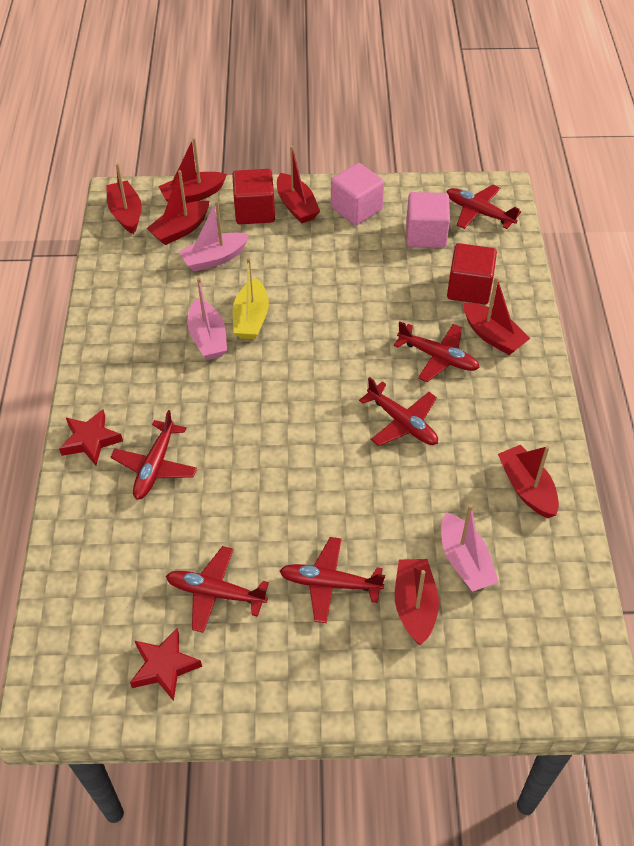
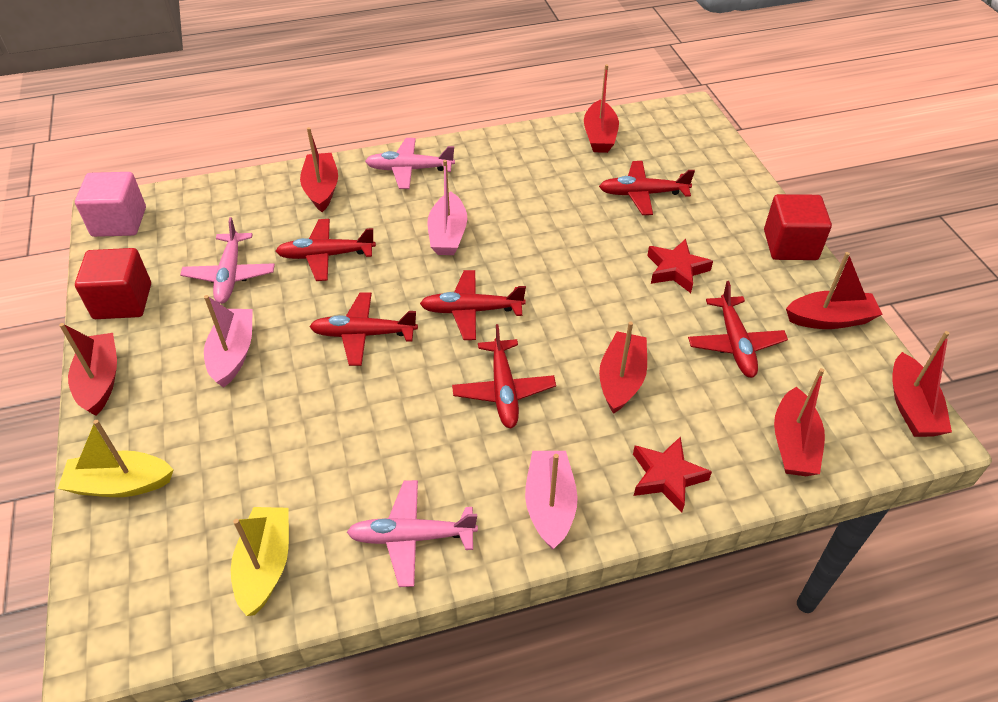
pink cube: 2 -> 1
pink plane: 0 -> 3
yellow boat: 1 -> 2

